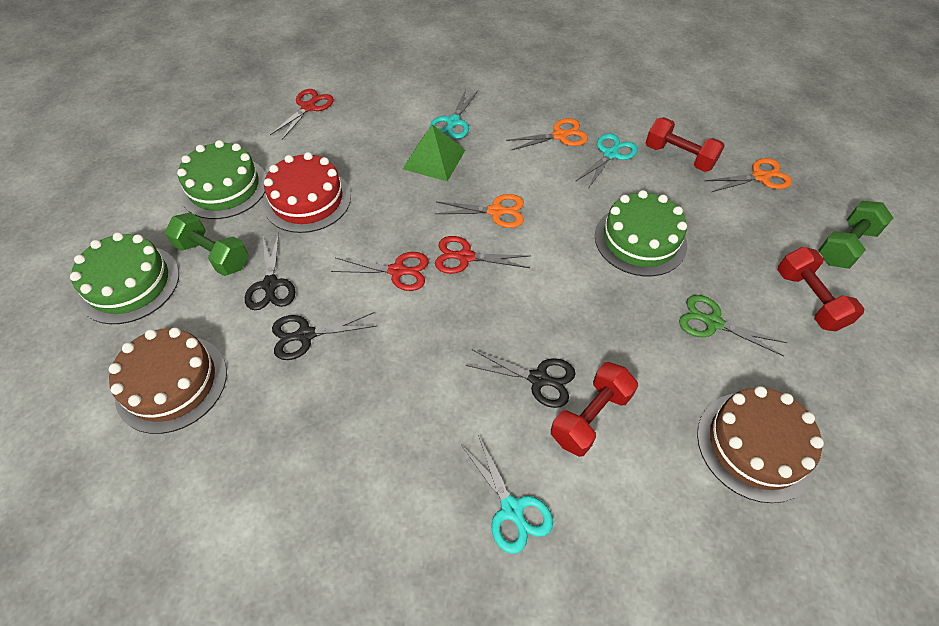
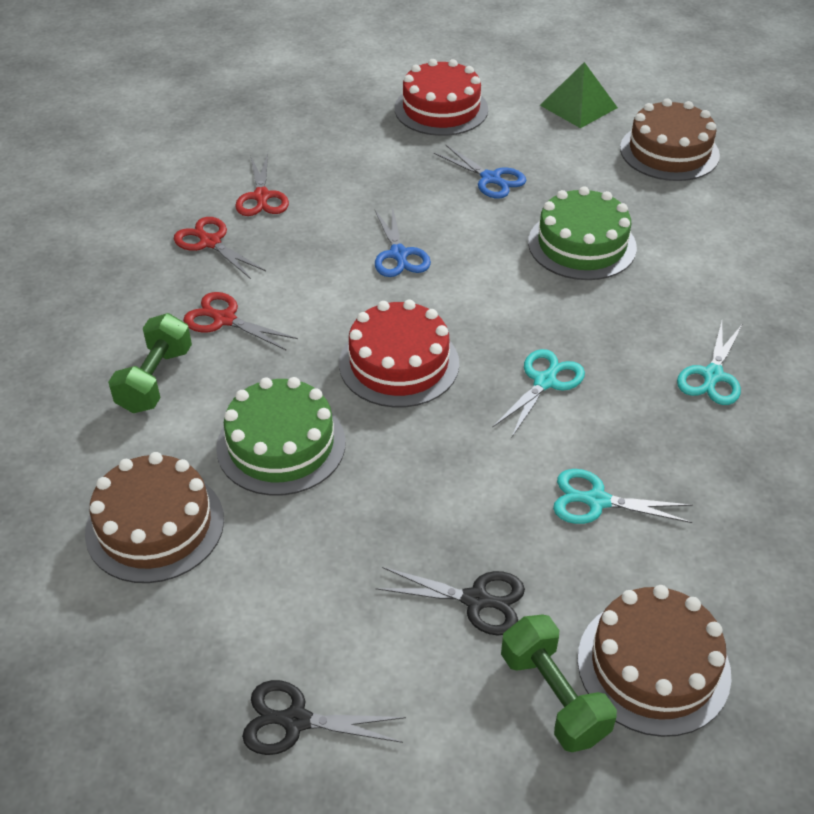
black scissors: 3 -> 2
blue scissors: 0 -> 2
brown cake: 2 -> 3
green cake: 3 -> 2
green scissors: 1 -> 0
orange scissors: 3 -> 0
red cake: 1 -> 2
red dumbbell: 3 -> 0

